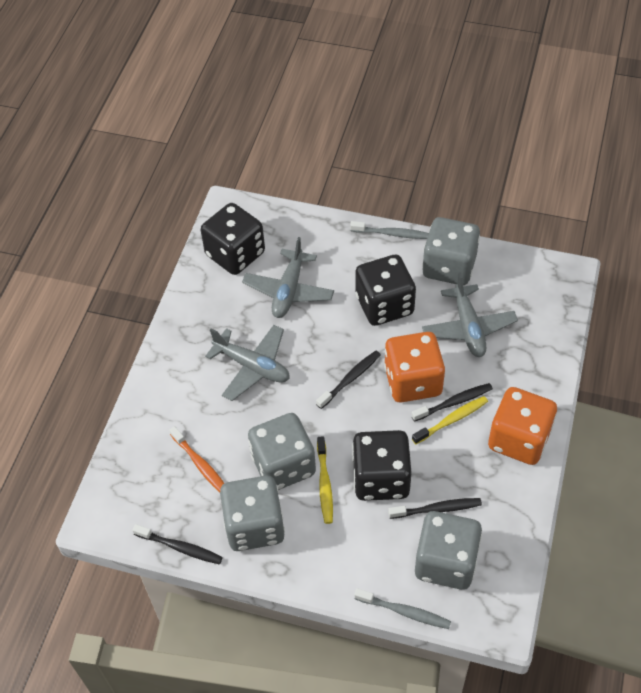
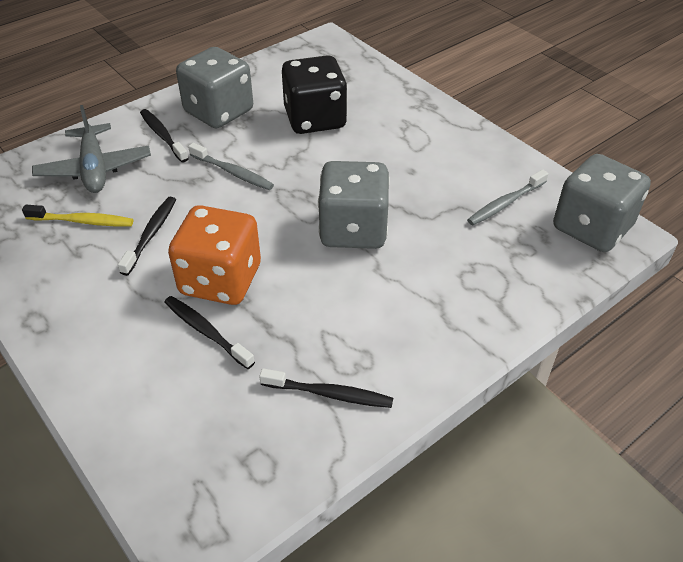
black dice: 3 -> 1
grey dice: 4 -> 3
grey plane: 3 -> 1
orange dice: 2 -> 1
orange toothbrush: 1 -> 0
yellow toothbrush: 2 -> 1

